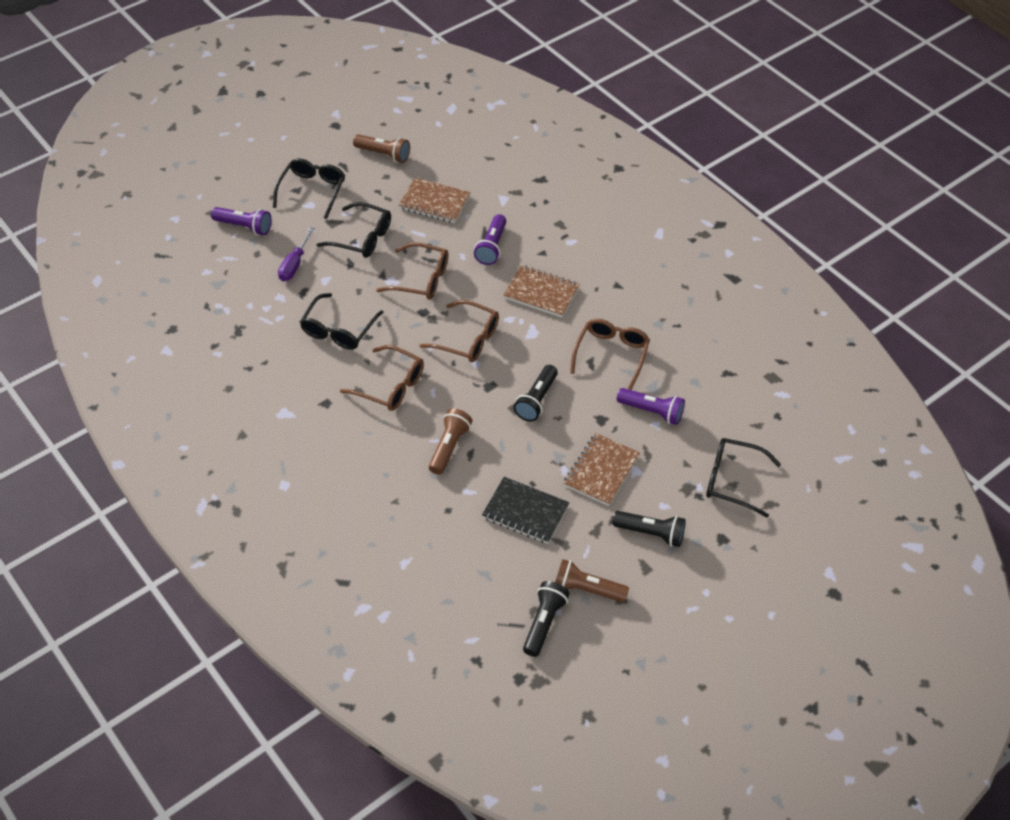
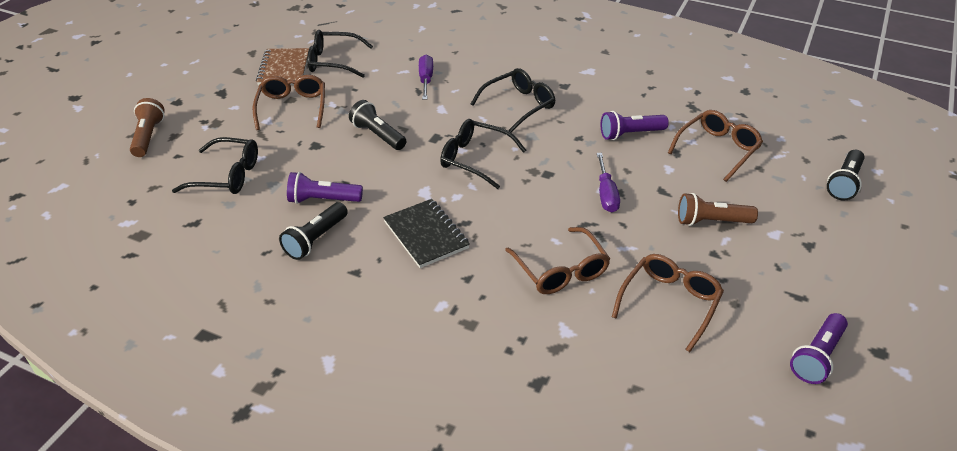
brown flashlight: 3 -> 2
brown notebook: 3 -> 1
purple screwdriver: 1 -> 2

